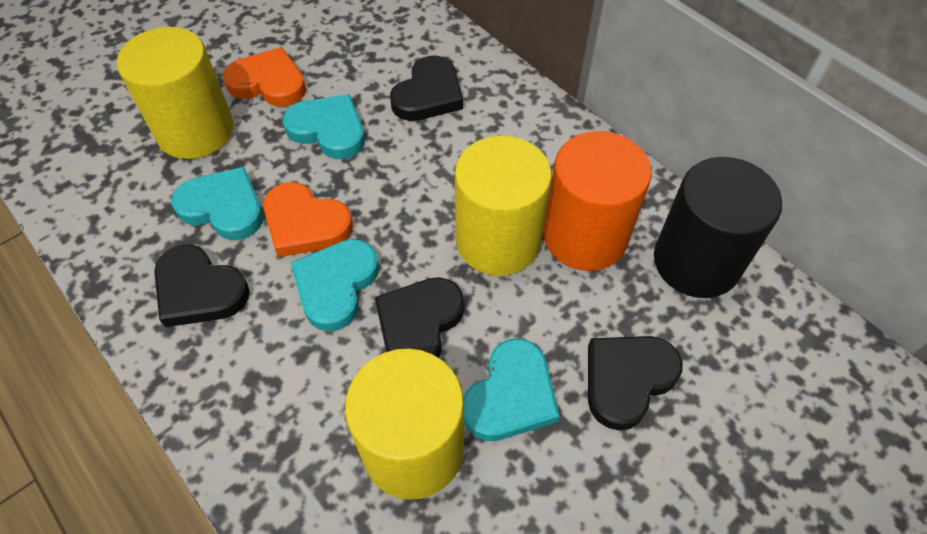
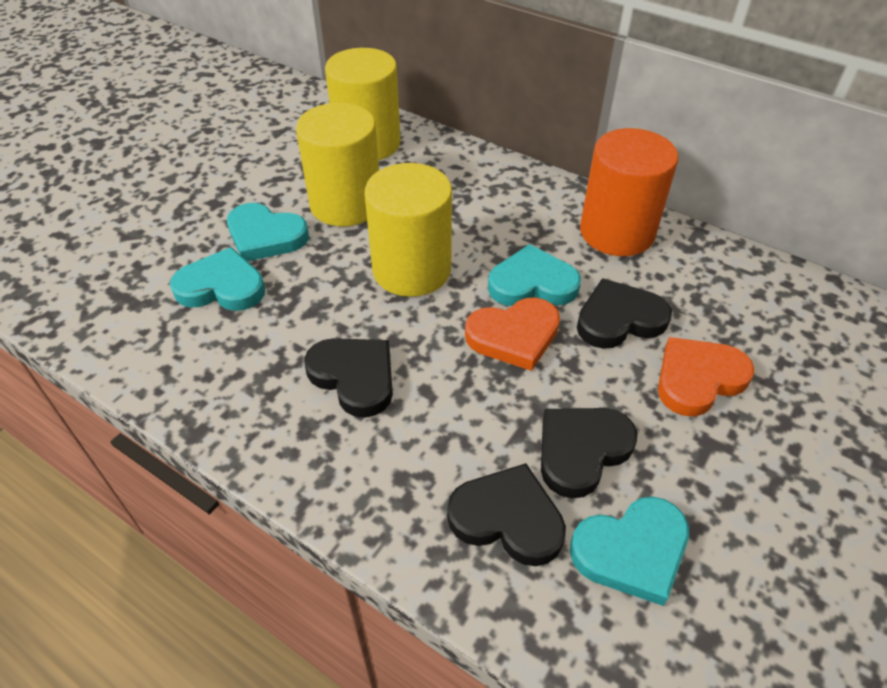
black cylinder: 1 -> 0

